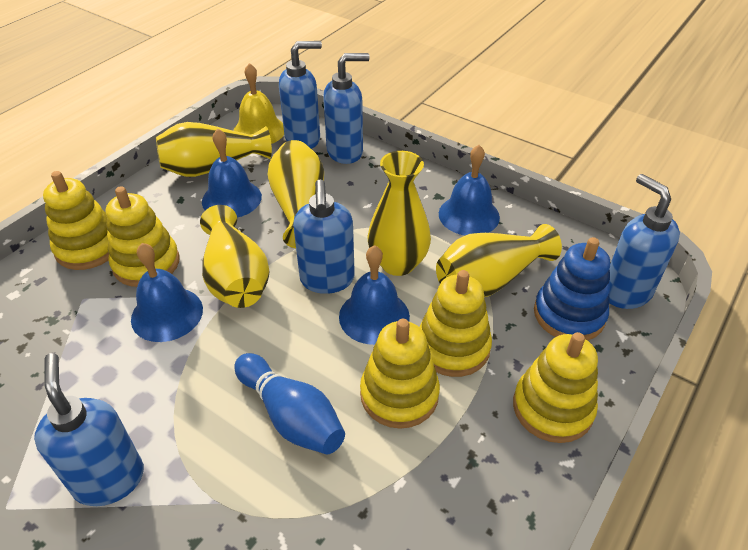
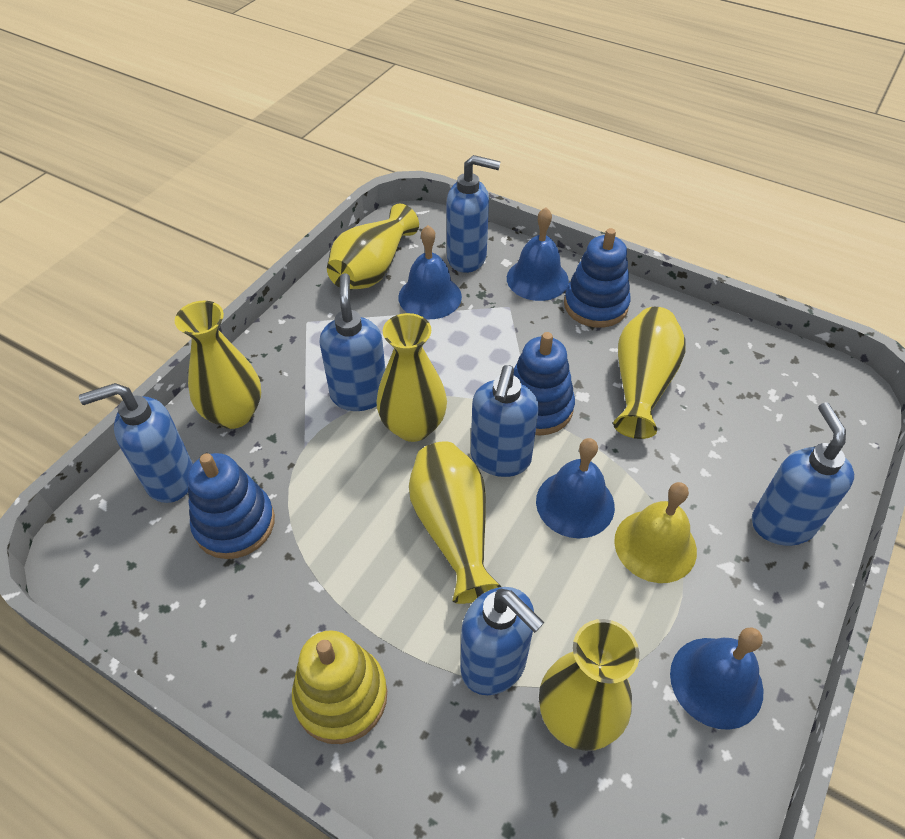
blue bowling pin: 1 -> 0
blue soap dispenser: 5 -> 6
blue stacking toy: 1 -> 3
yellow stacking toy: 5 -> 1
yellow vase: 5 -> 6

